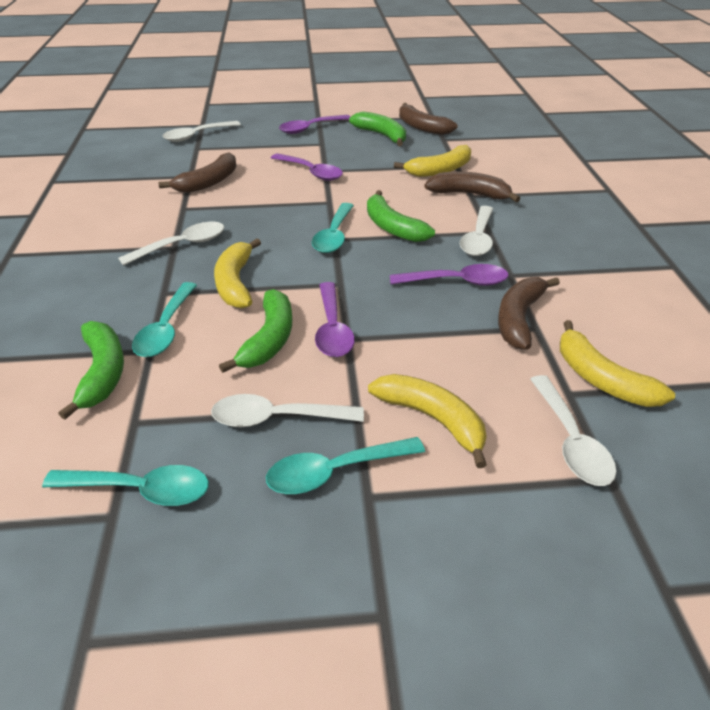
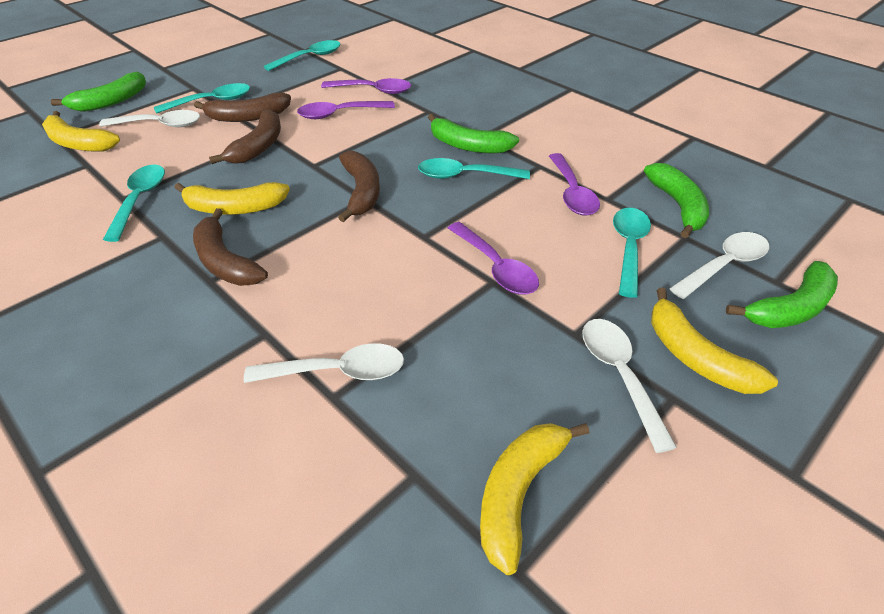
turquoise spoon: 4 -> 5
white spoon: 5 -> 4

